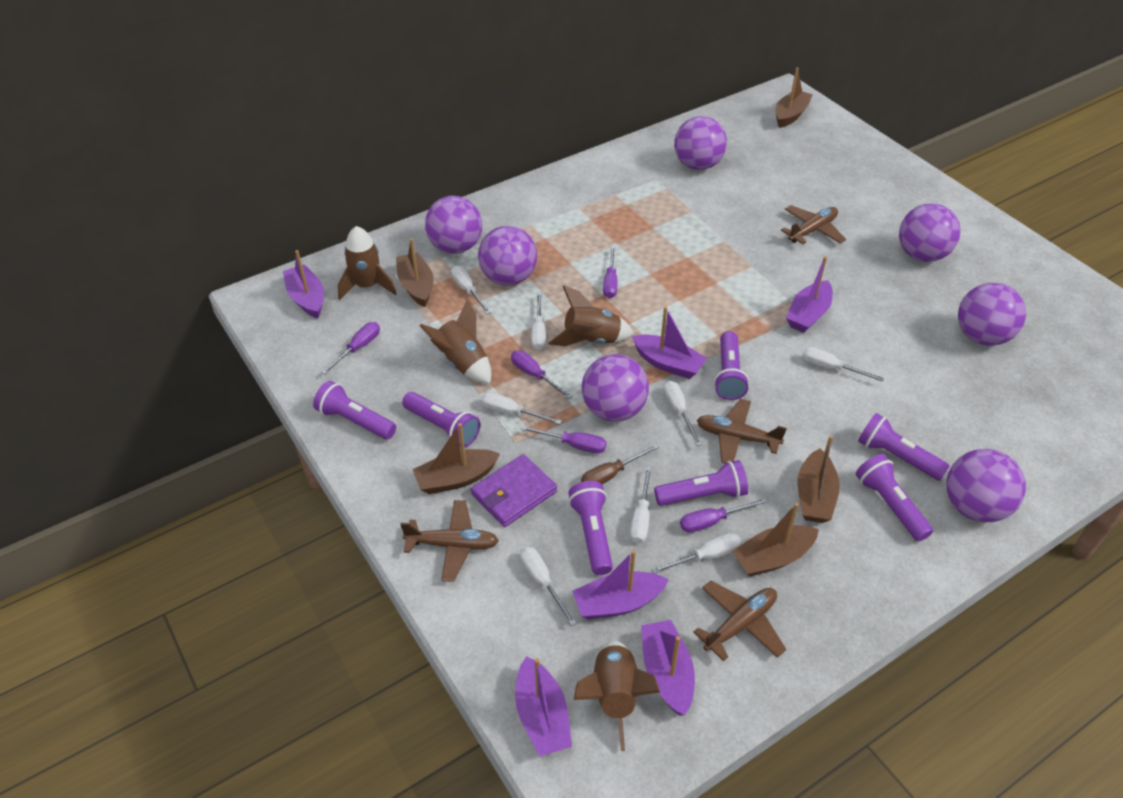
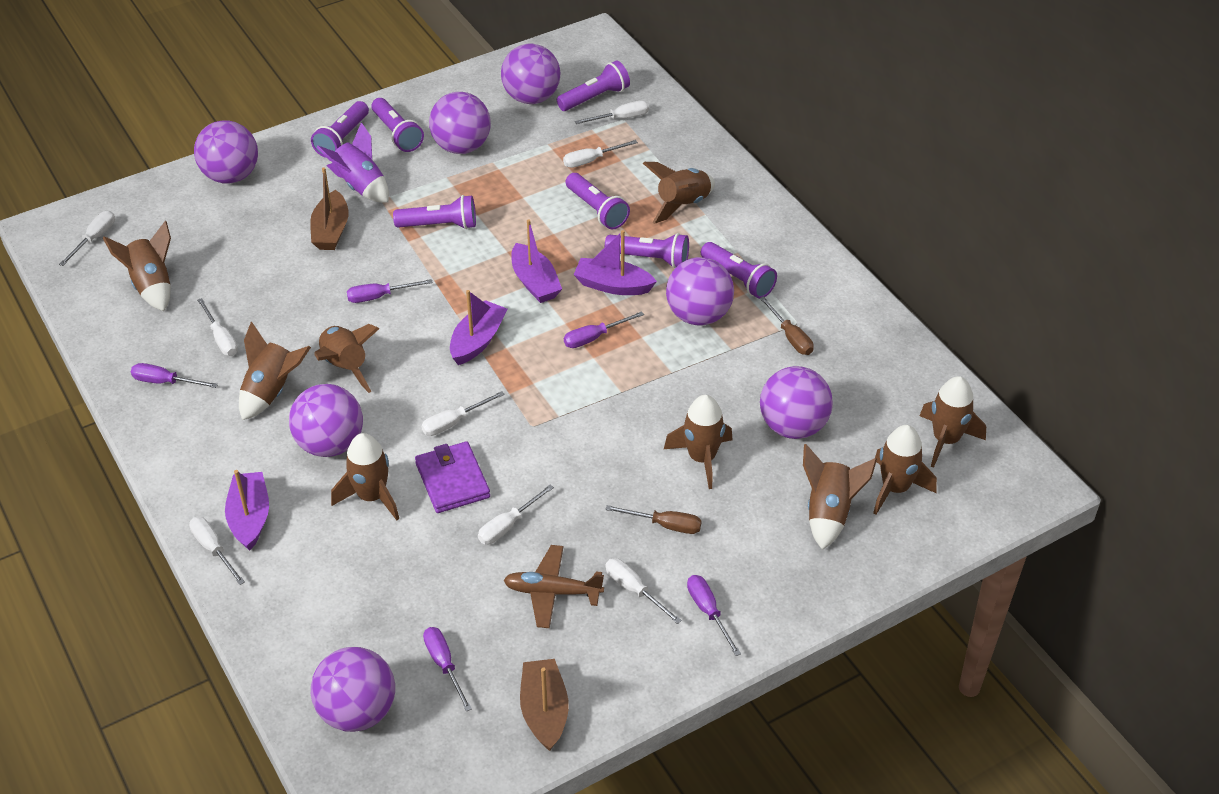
brown boat: 5 -> 2
brown plane: 4 -> 1
brown rocket: 4 -> 9
brown screwdriver: 1 -> 2
purple boat: 6 -> 4
purple rocket: 0 -> 1

